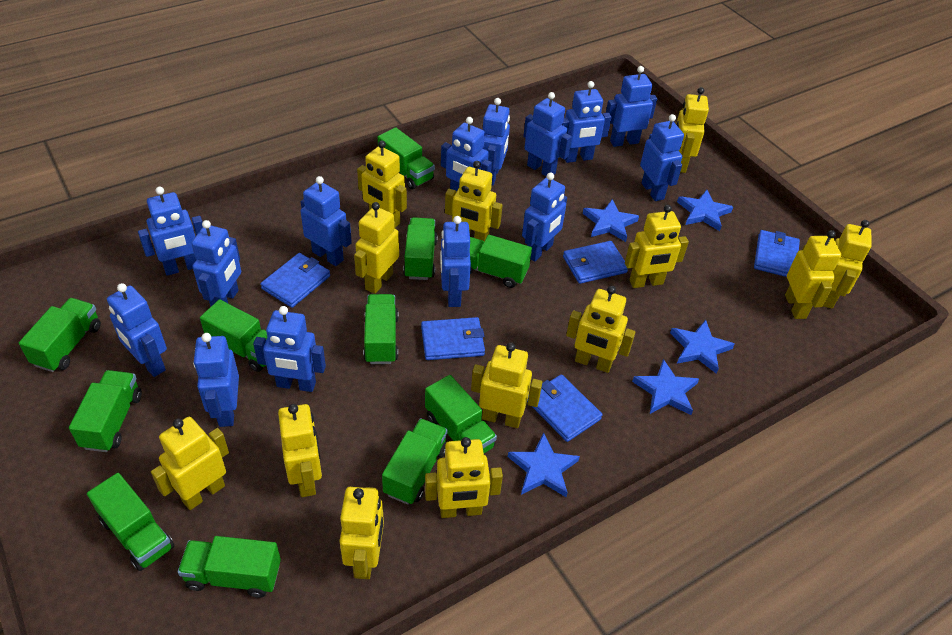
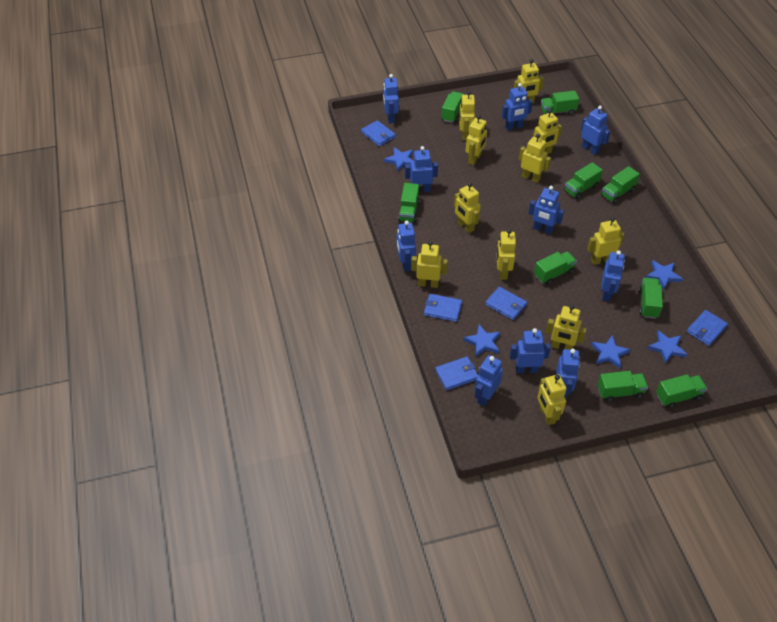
blue robot: 14 -> 10
green truck: 11 -> 9
yellow robot: 13 -> 11

